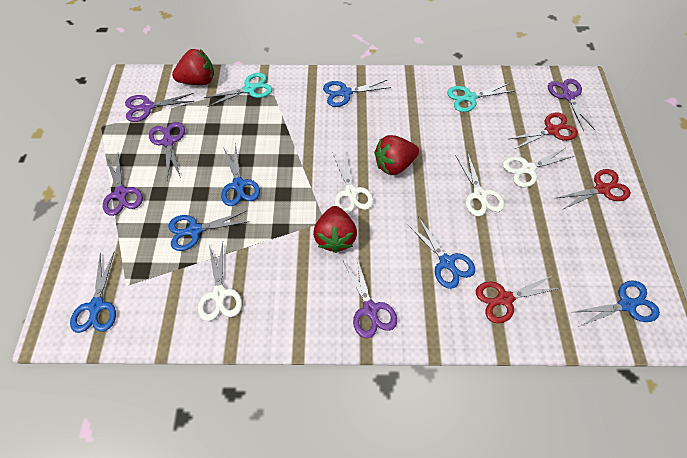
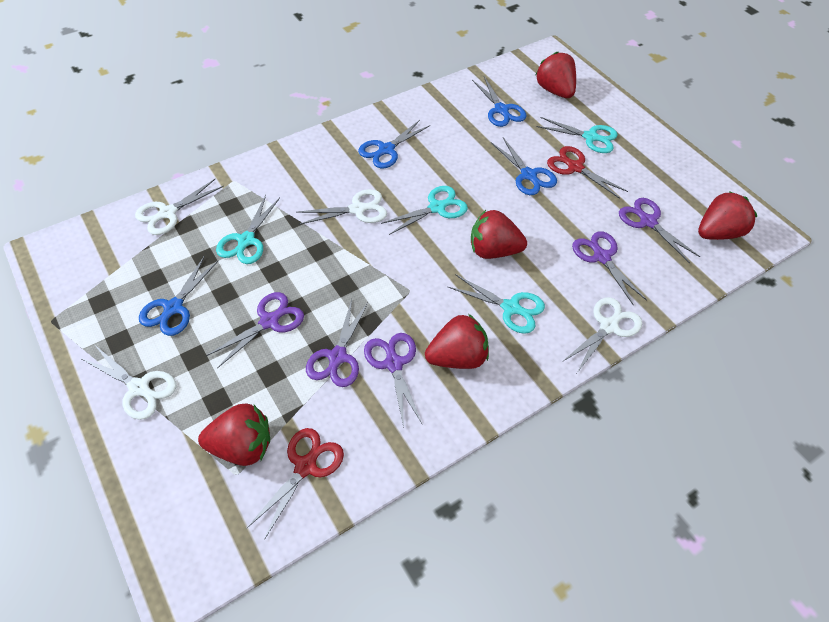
blue scissors: 6 -> 4
red scissors: 3 -> 2
red strawberry: 3 -> 5
turquoise scissors: 2 -> 4

